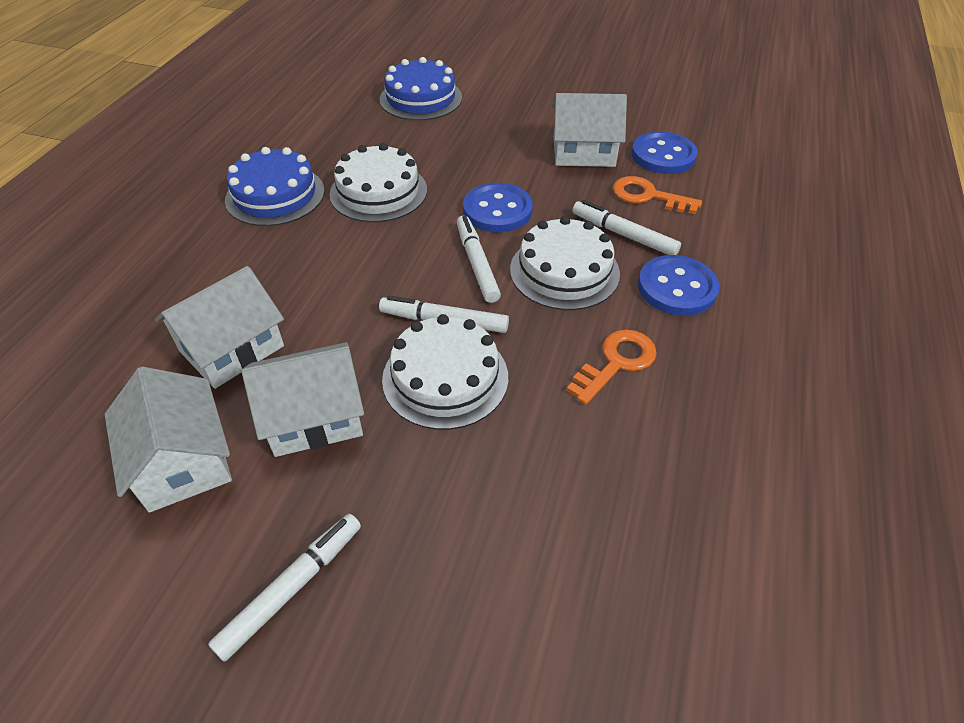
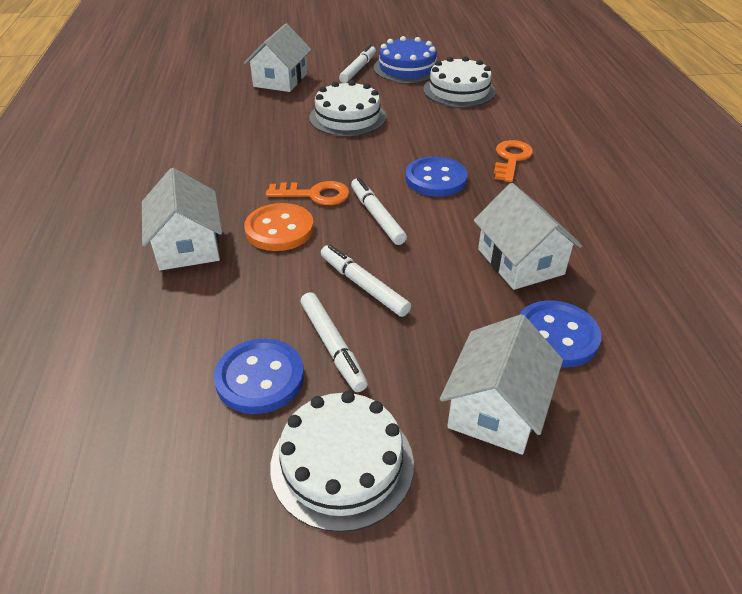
blue cake: 2 -> 1
orange button: 0 -> 1

